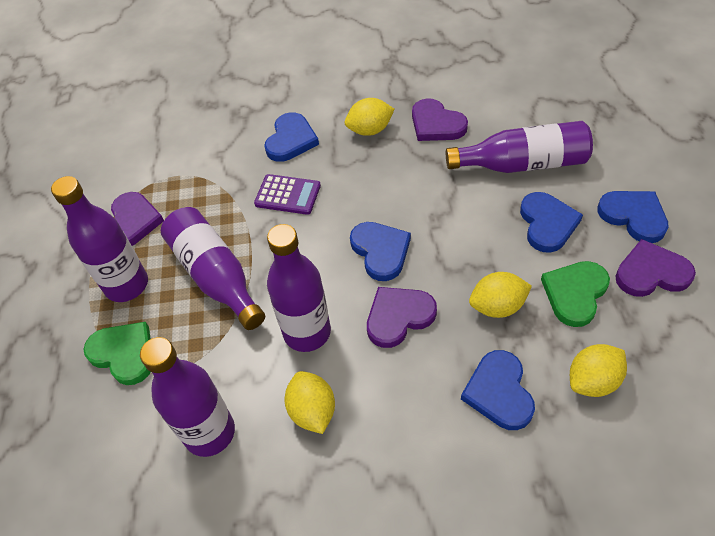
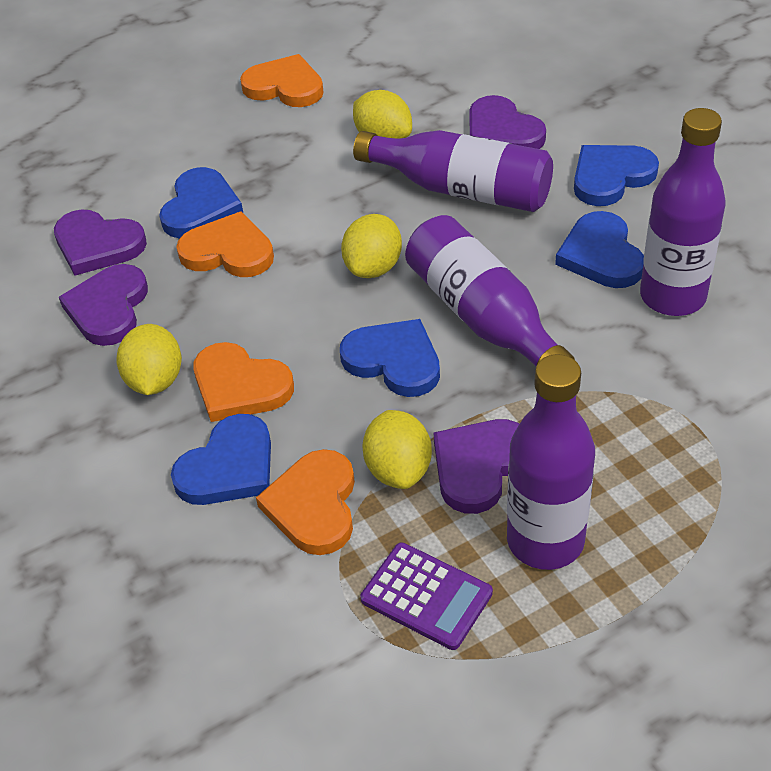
green heart: 2 -> 0
orange heart: 0 -> 4
purple bottle: 5 -> 4

